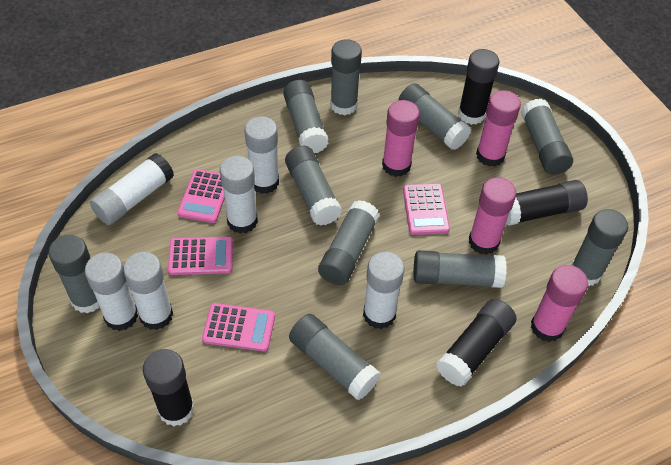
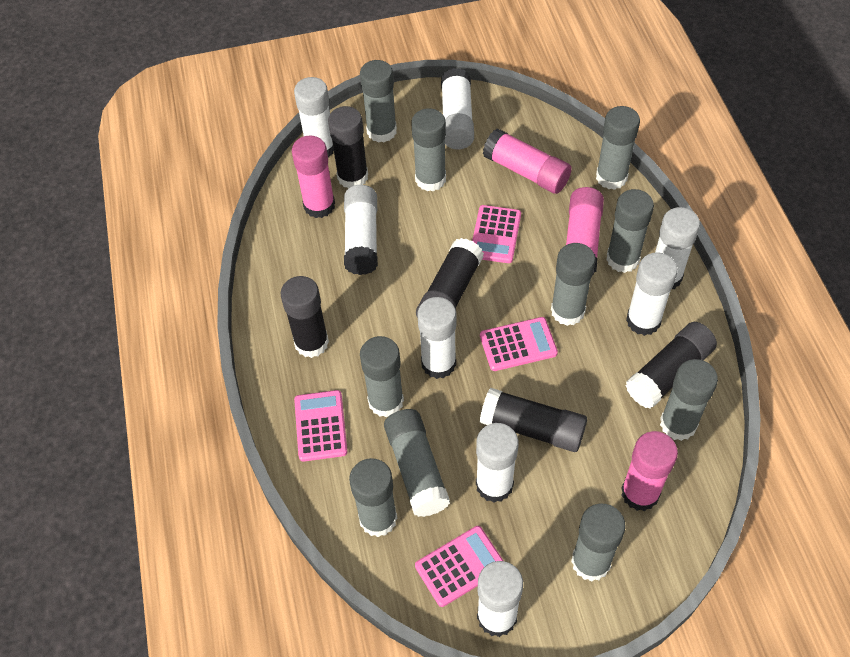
black glue stick: 4 -> 5
white glue stick: 6 -> 8

